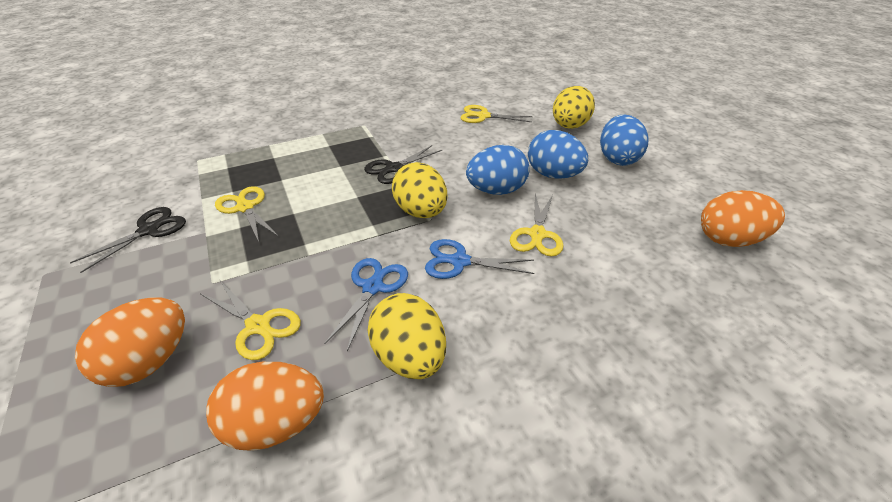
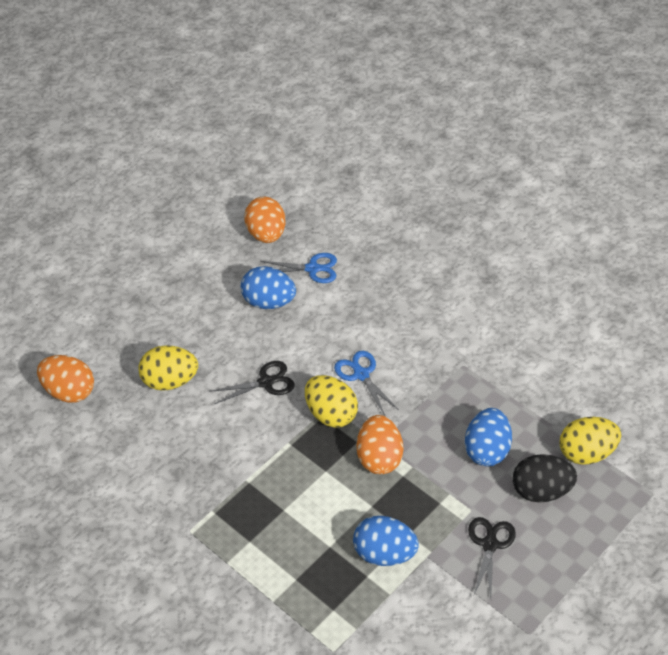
black egg: 0 -> 1
yellow scissors: 4 -> 0

